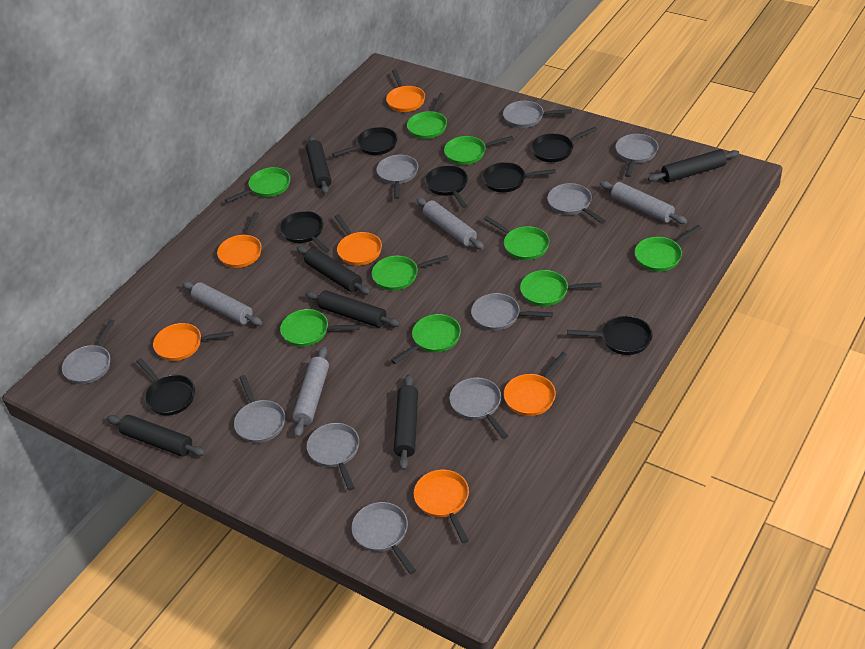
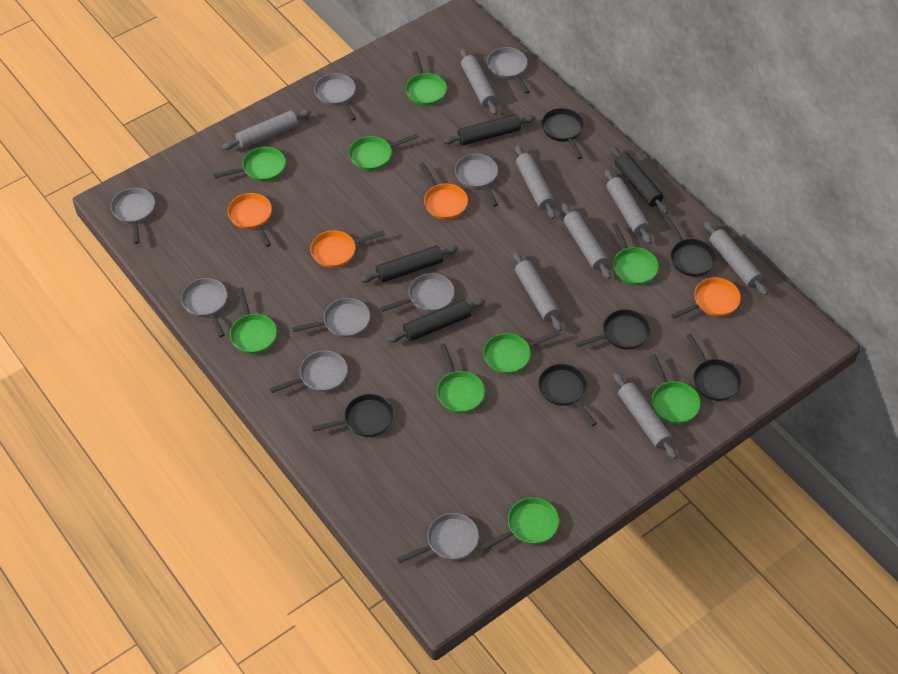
black pan: 7 -> 6
black rolling pin: 6 -> 4
grey pan: 10 -> 9
grey rolling pin: 4 -> 8
orange pan: 6 -> 4

